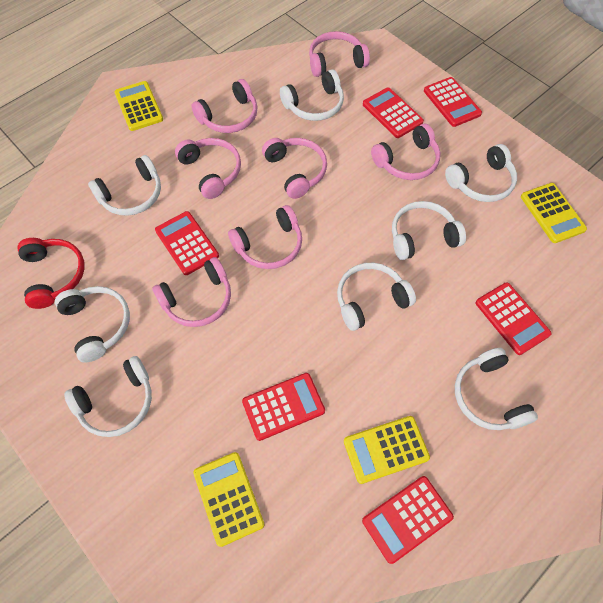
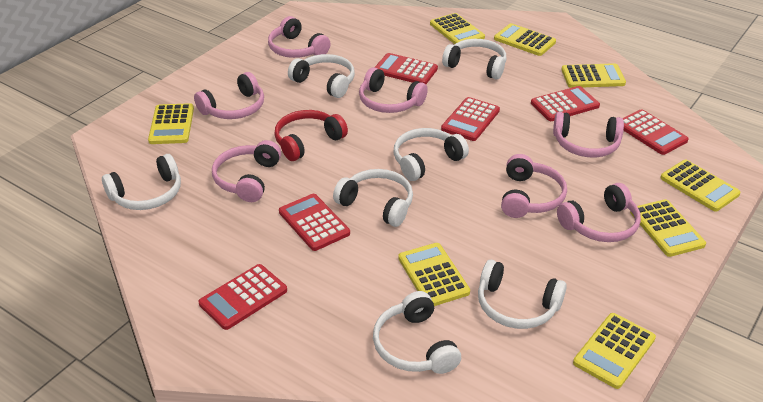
white headphones: 8 -> 7
yellow calculator: 4 -> 8

